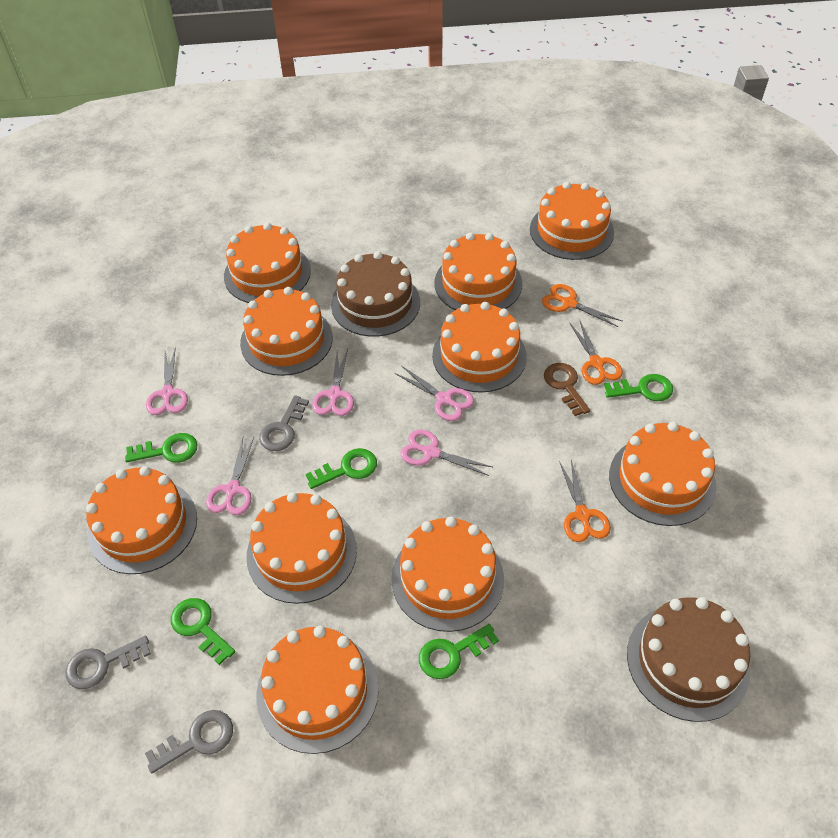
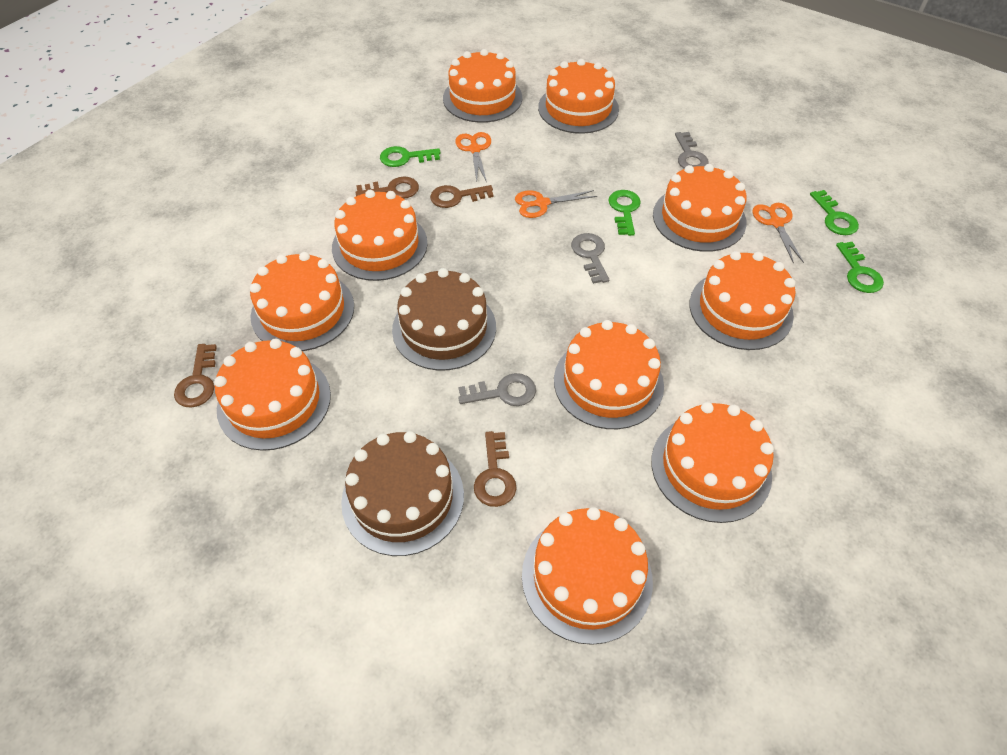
brown key: 1 -> 4
green key: 5 -> 4
pink scissors: 5 -> 0

